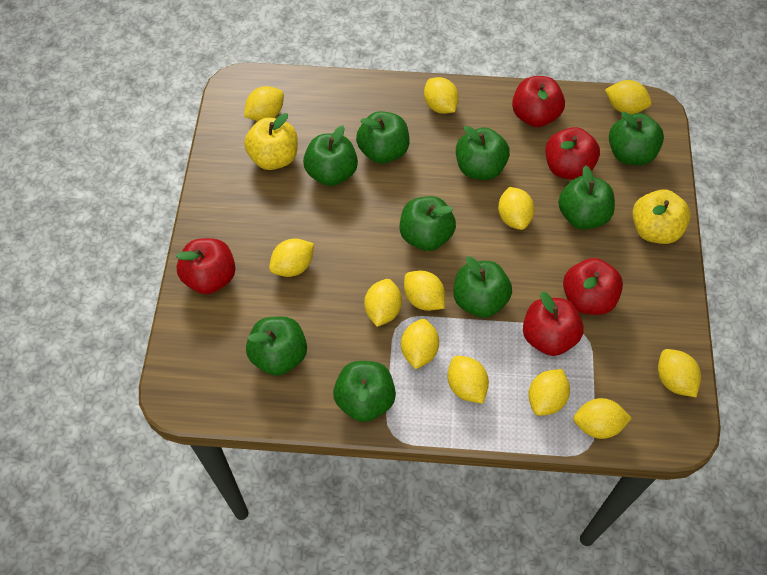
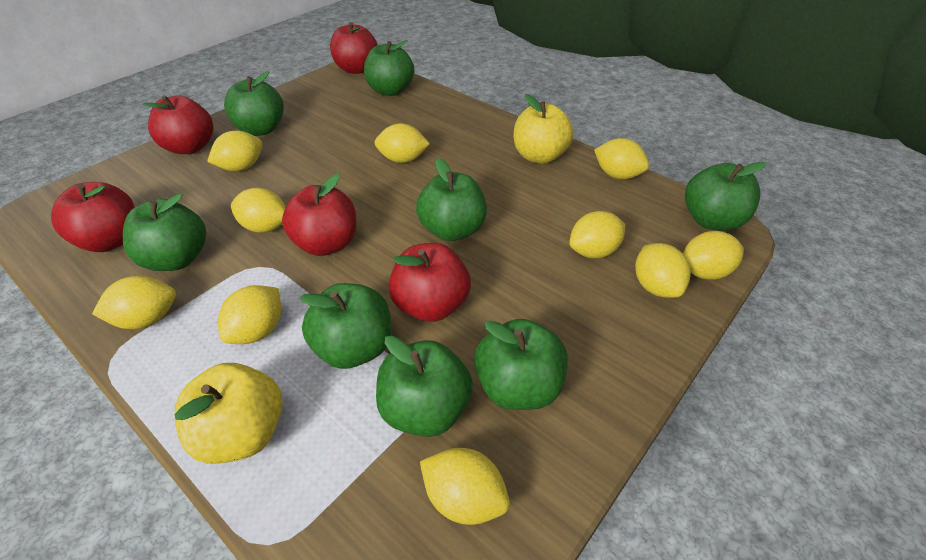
green apple: 9 -> 8
yellow lemon: 12 -> 10

